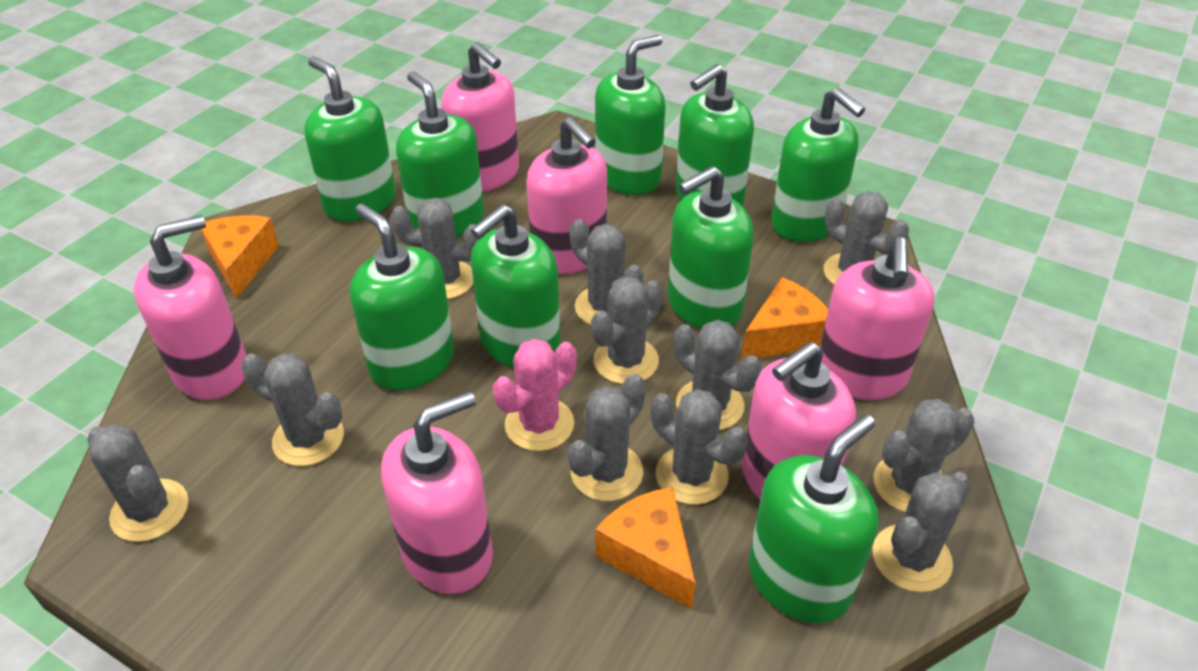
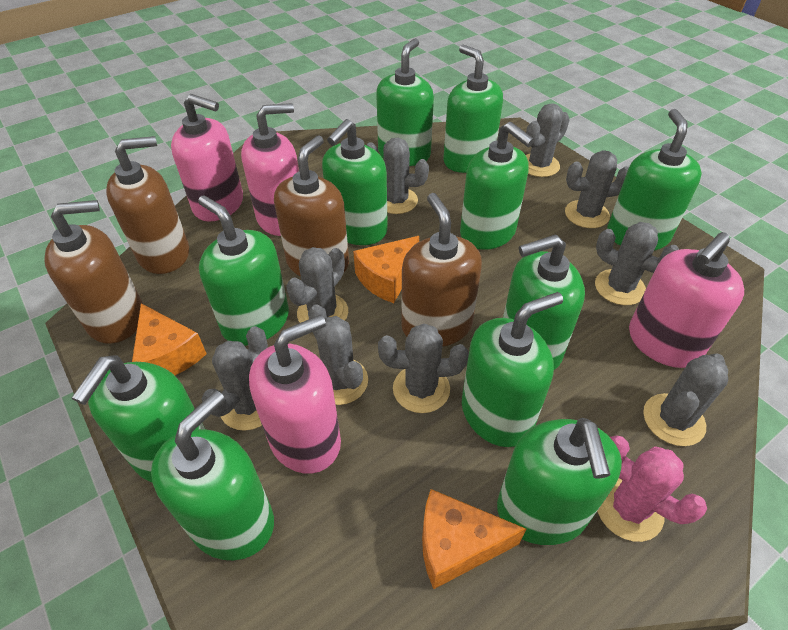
brown soap dispenser: 0 -> 4
green soap dispenser: 9 -> 11
grey cactus: 11 -> 9
pink soap dispenser: 6 -> 4

